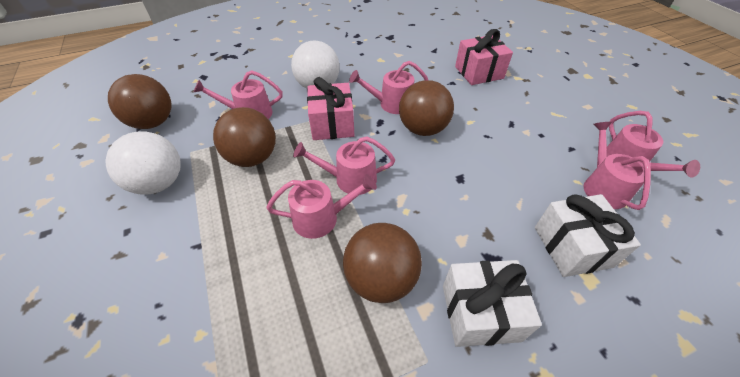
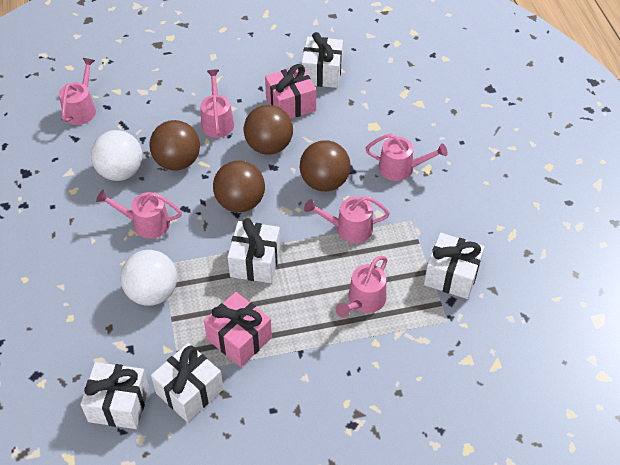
white gift: 2 -> 5

